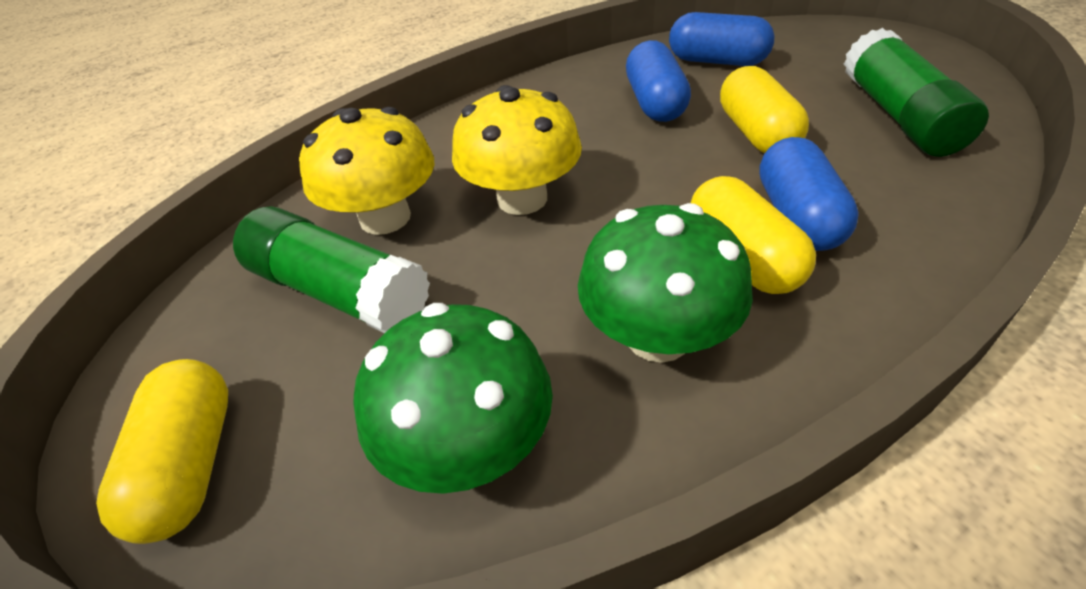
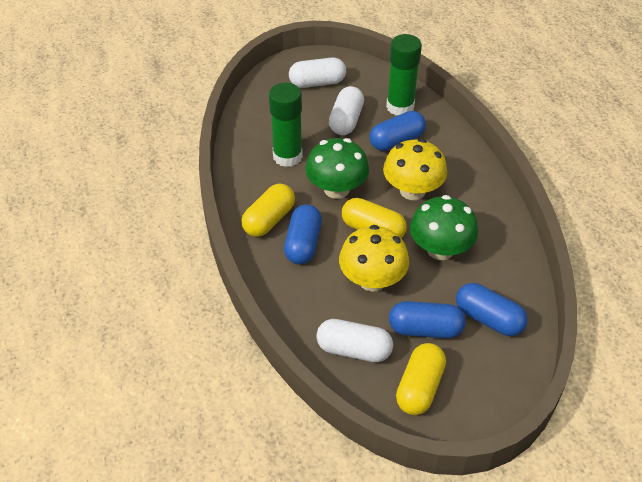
blue capsule: 3 -> 4
white capsule: 0 -> 3

